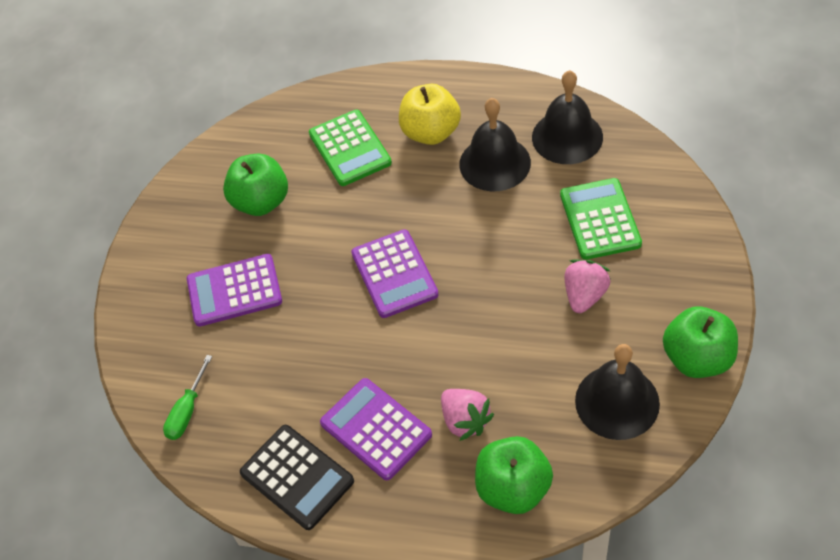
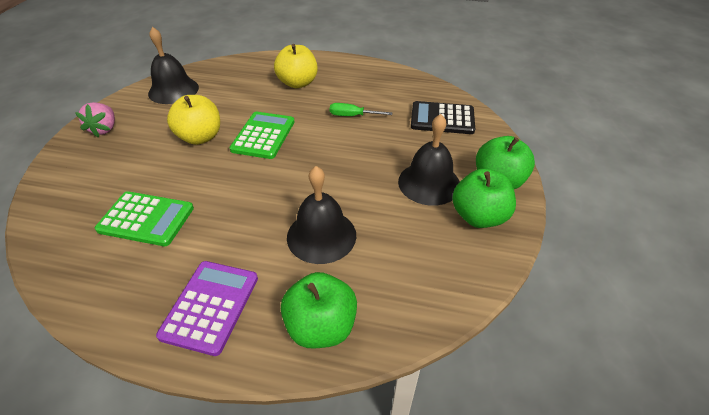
pink strawberry: 2 -> 1
purple calculator: 3 -> 1
yellow apple: 1 -> 2

